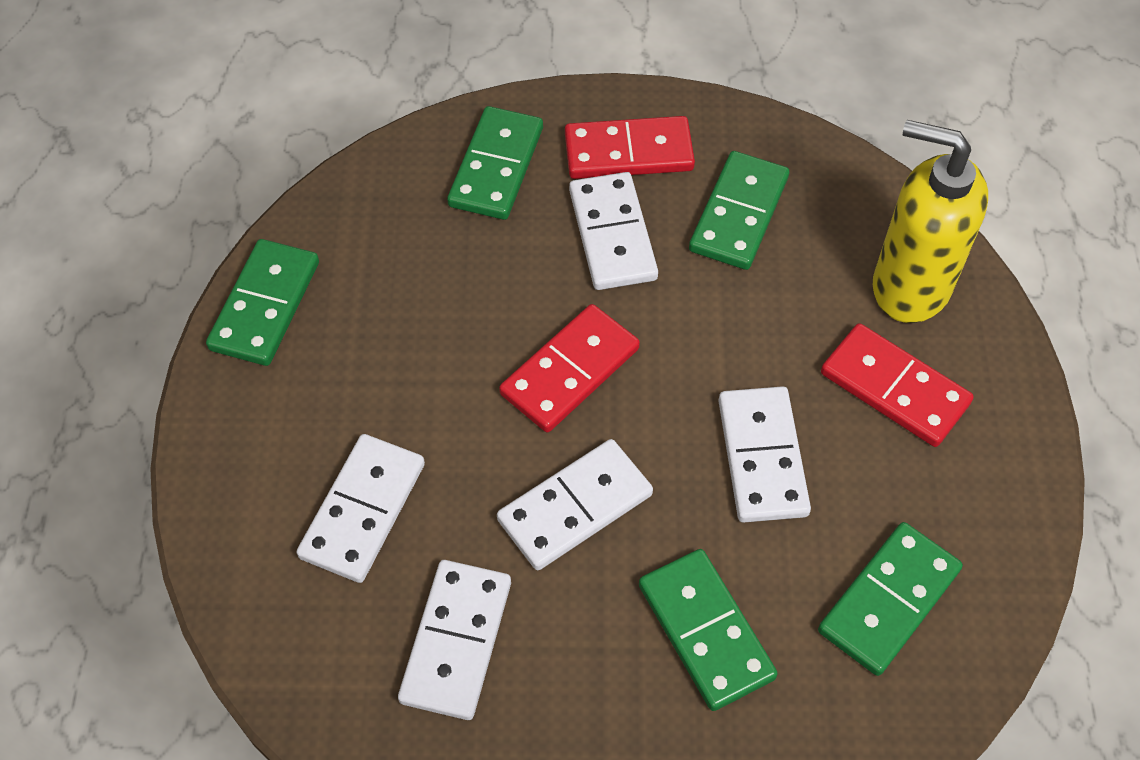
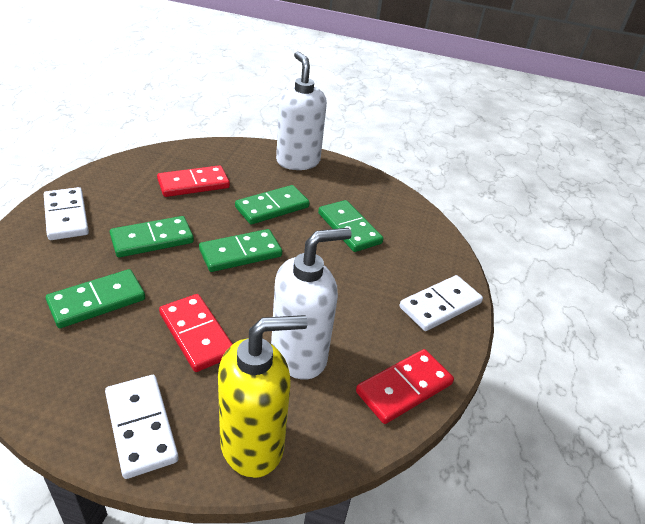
white domino: 5 -> 3
white soap dispenser: 0 -> 2

